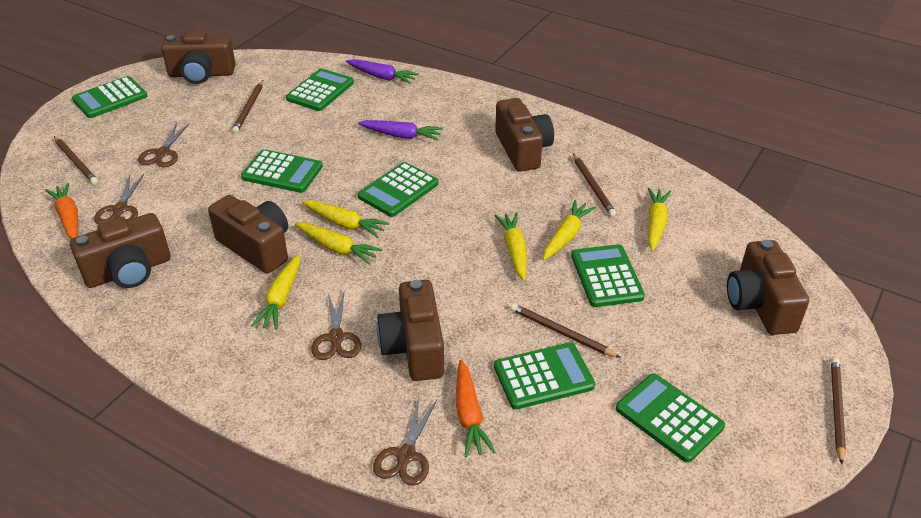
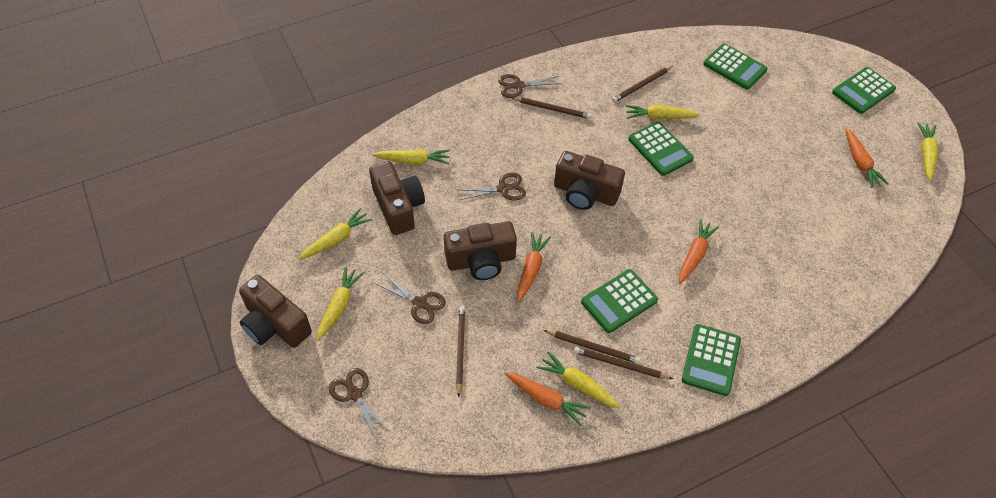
brown camera: 6 -> 4
green calculator: 7 -> 5
orange carrot: 2 -> 4
purple carrot: 2 -> 0

